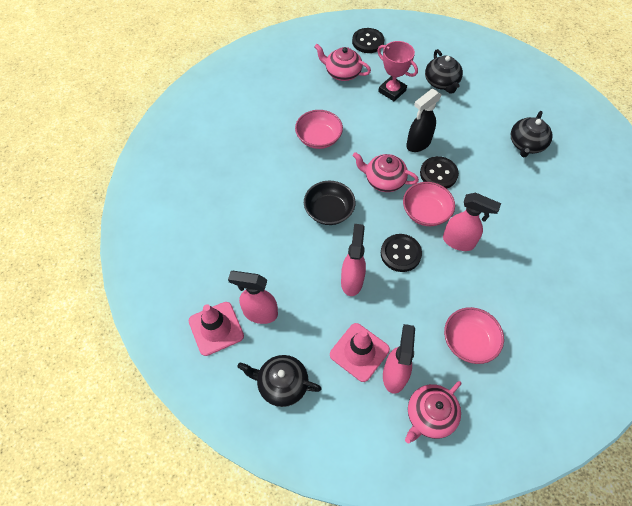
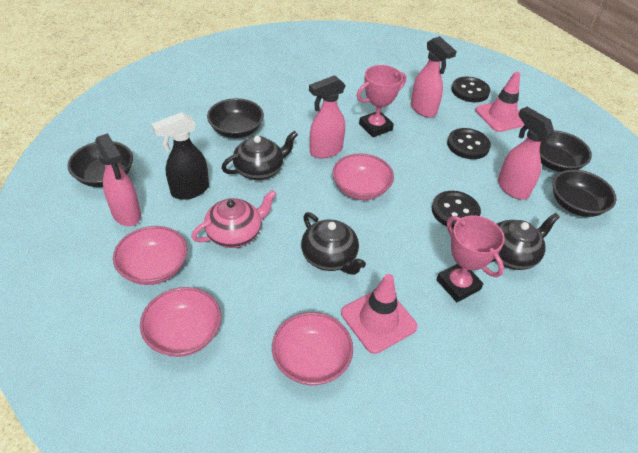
black bowl: 1 -> 4
pink bowl: 3 -> 4
pink teapot: 3 -> 1
pink trophy: 1 -> 2

